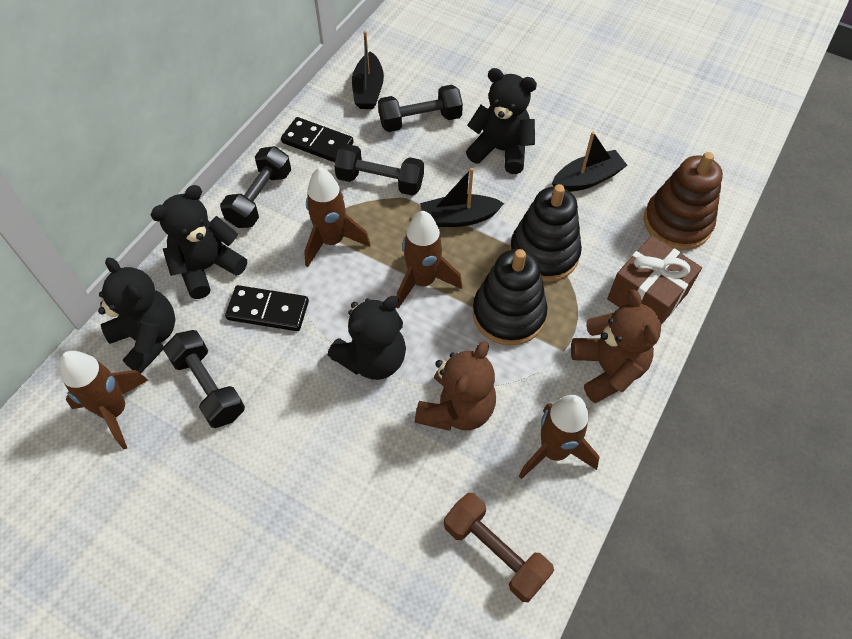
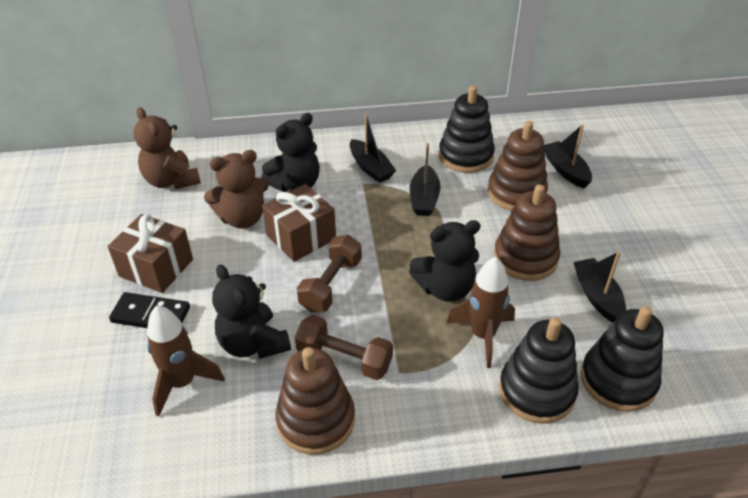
black boat: 3 -> 4
black domino: 2 -> 1
black dumbbell: 4 -> 0
black stacking toy: 2 -> 3
black teddy bear: 4 -> 3
brown dumbbell: 1 -> 2
brown gift: 1 -> 2
brown rocket: 4 -> 2
brown stacking toy: 1 -> 3

